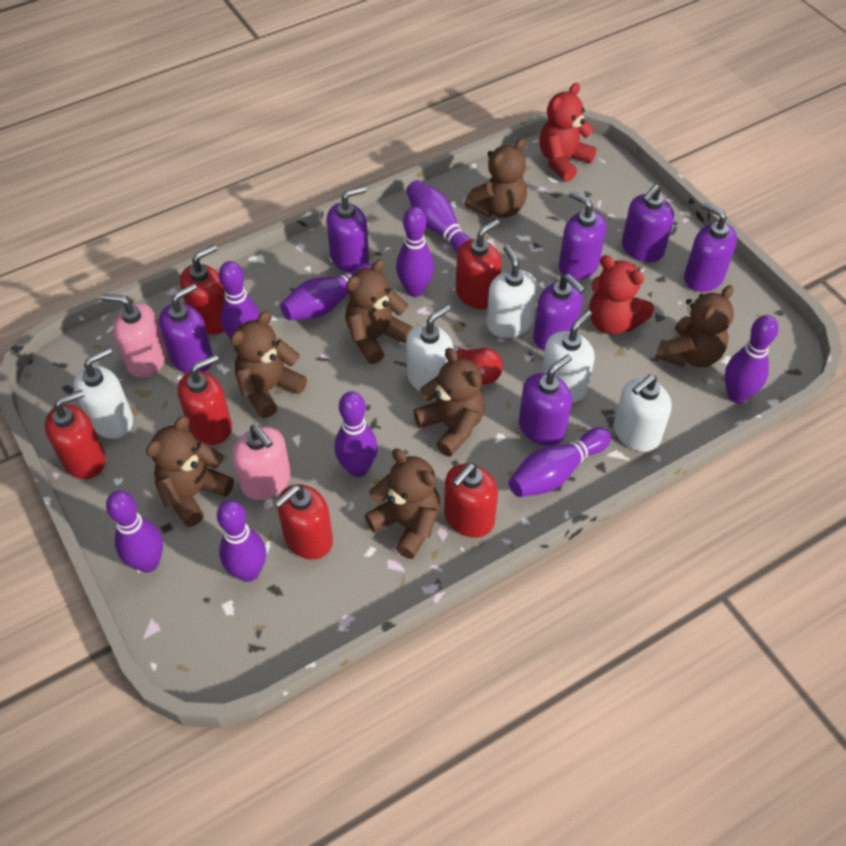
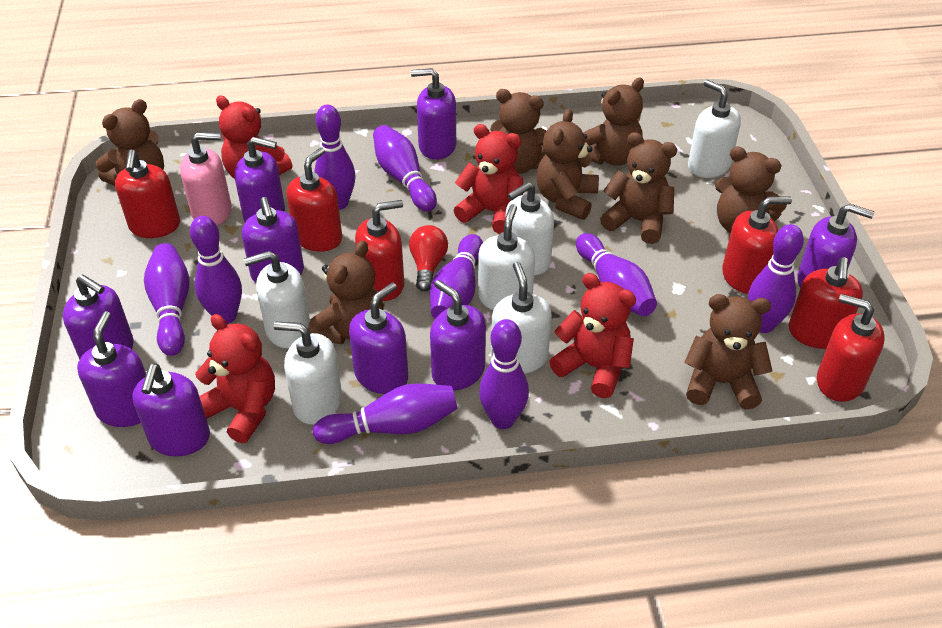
brown teddy bear: 7 -> 8
pink soap dispenser: 2 -> 1
purple soap dispenser: 7 -> 9
red teddy bear: 2 -> 4
white soap dispenser: 5 -> 6

